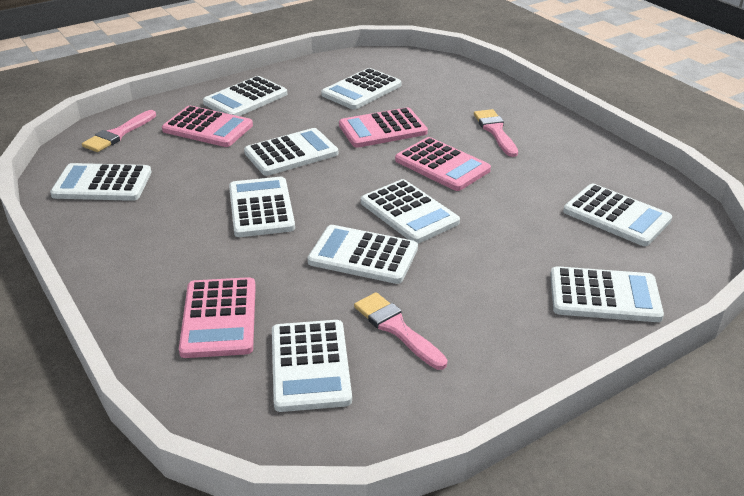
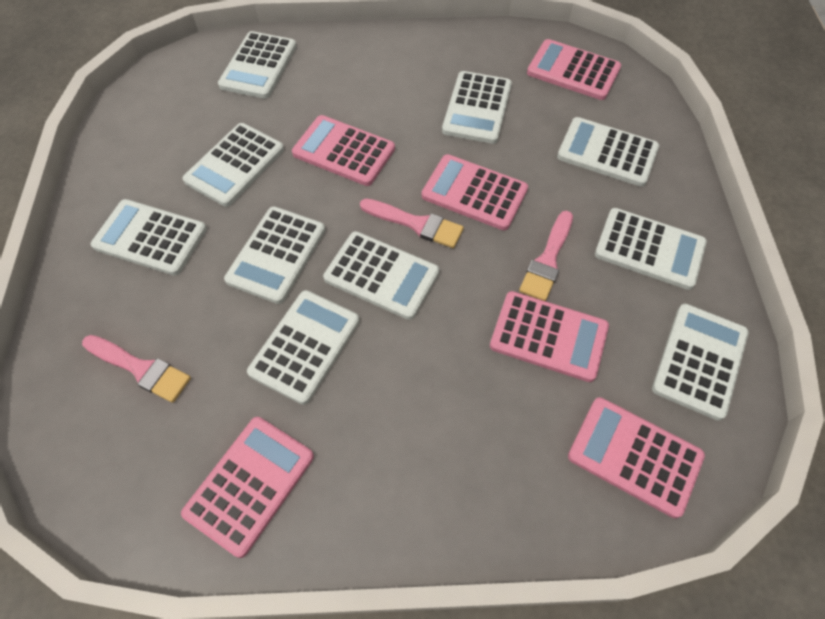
pink calculator: 4 -> 6

